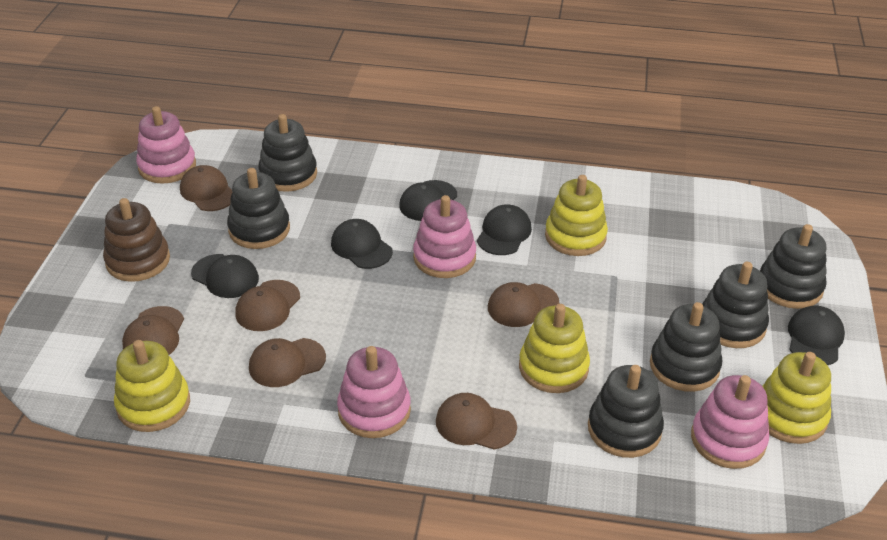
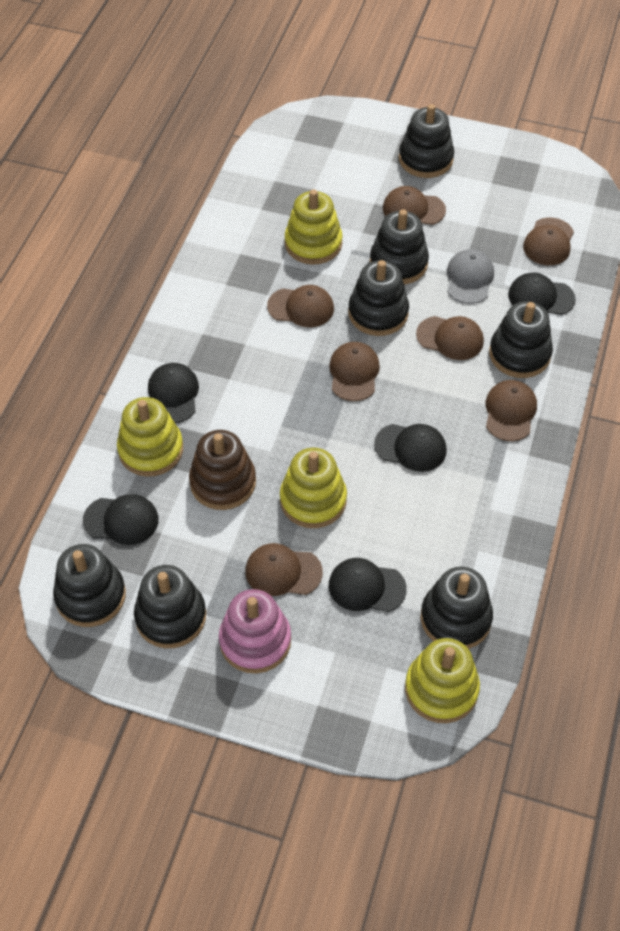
black stacking toy: 6 -> 7
brown cap: 6 -> 7
grey cap: 0 -> 1
pink stacking toy: 4 -> 1

